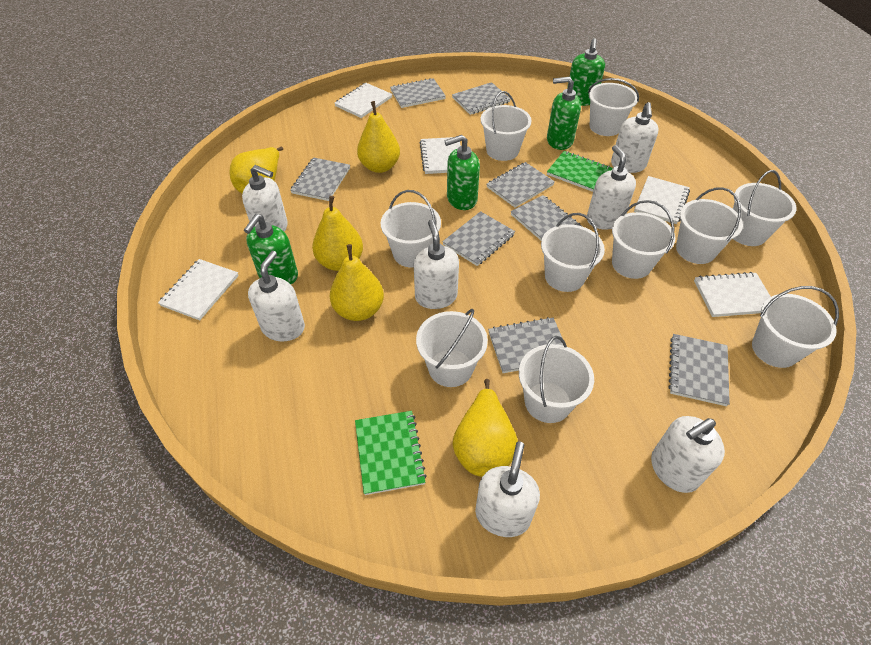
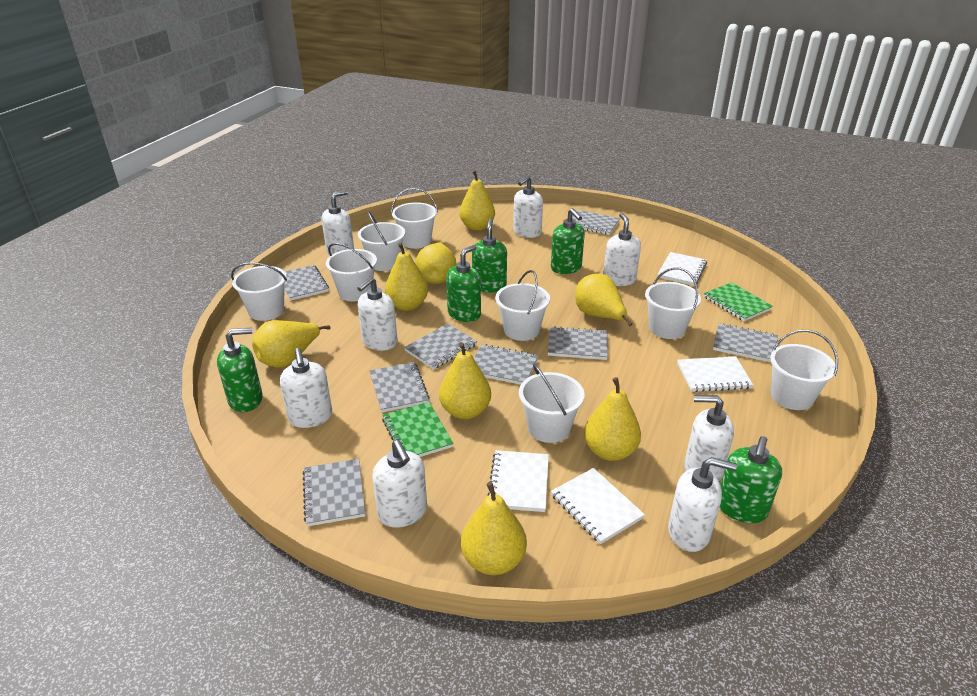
green soap dispenser: 4 -> 5
white bucket: 10 -> 8
white notebook: 5 -> 4
white soap dispenser: 7 -> 8
yellow pear: 5 -> 8

